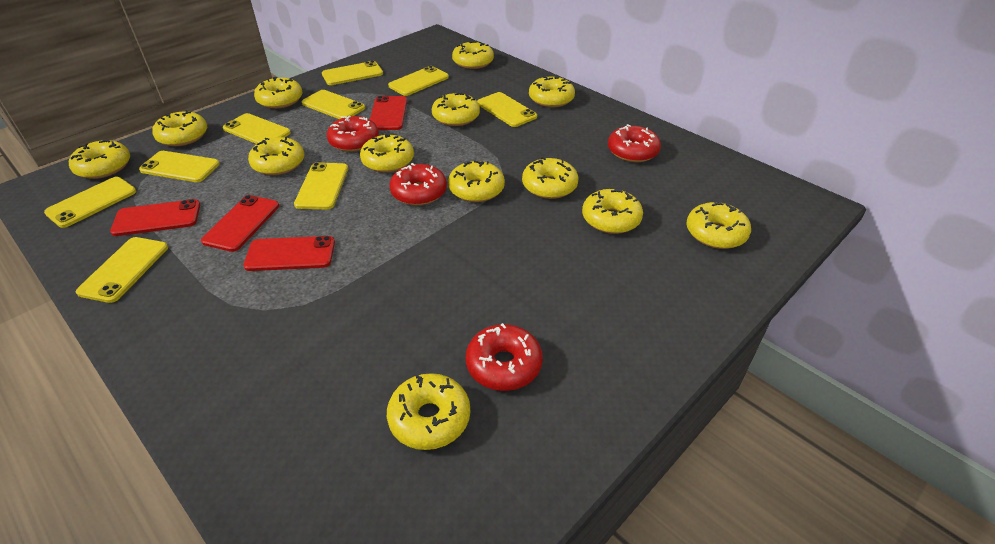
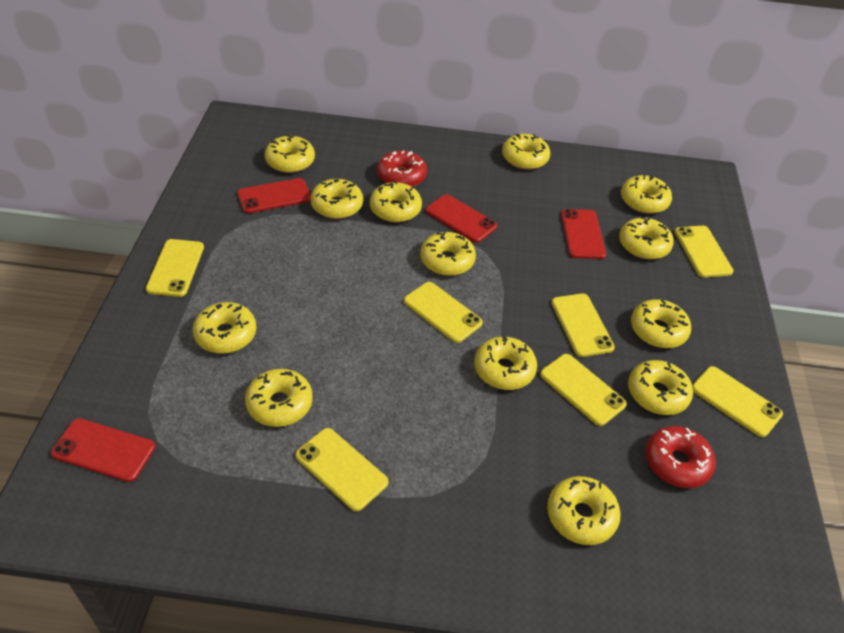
red donut: 4 -> 2
yellow phone: 9 -> 7

